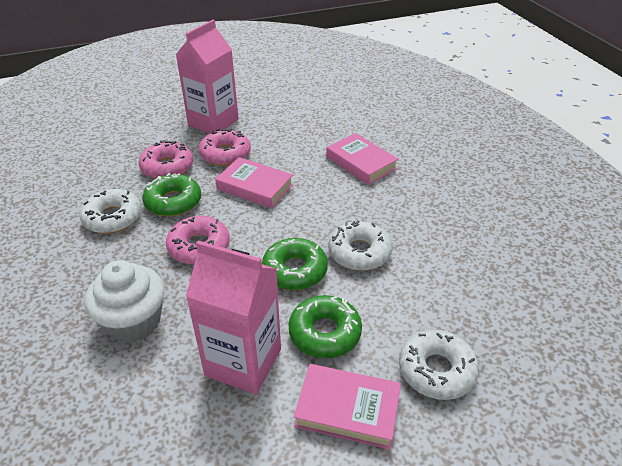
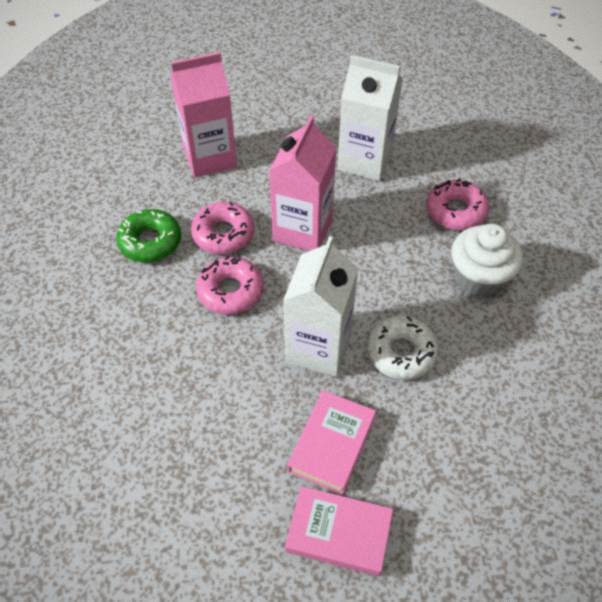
green donut: 3 -> 1
pink book: 3 -> 2
white carton: 0 -> 2
white donut: 3 -> 1

